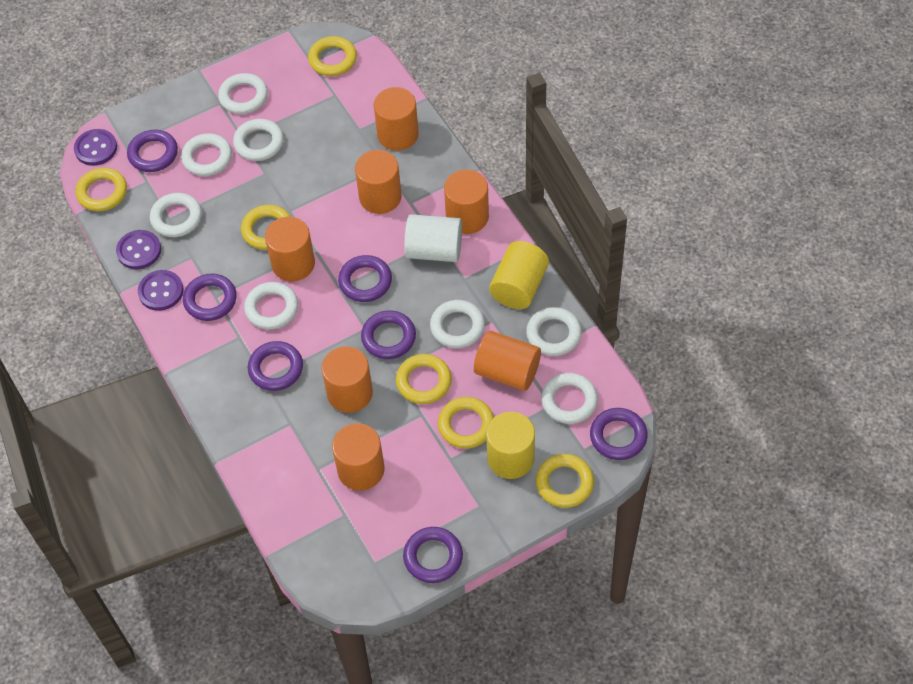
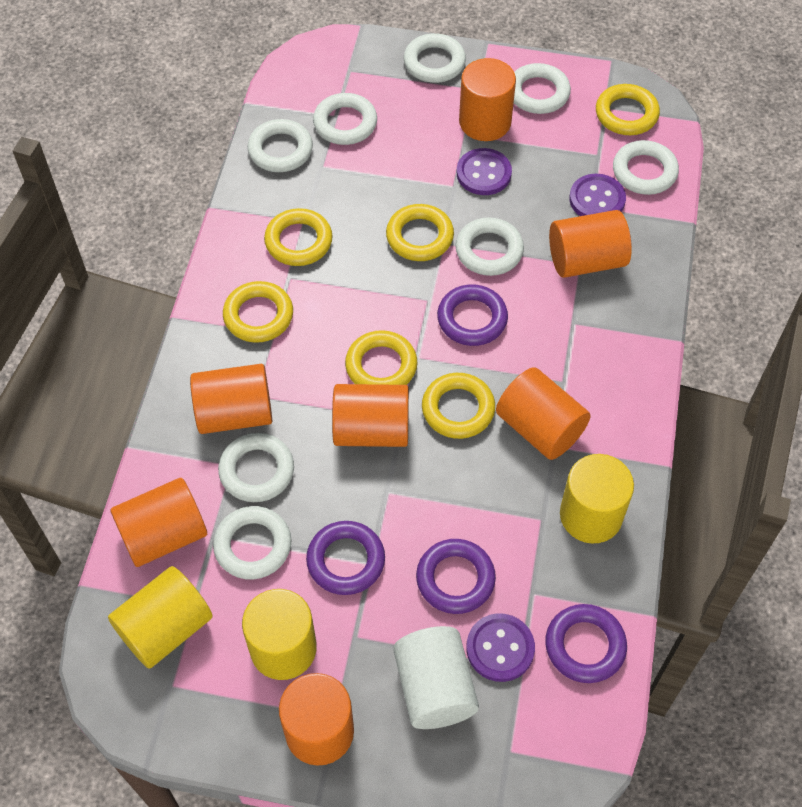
purple ring: 7 -> 4
yellow cylinder: 2 -> 3

